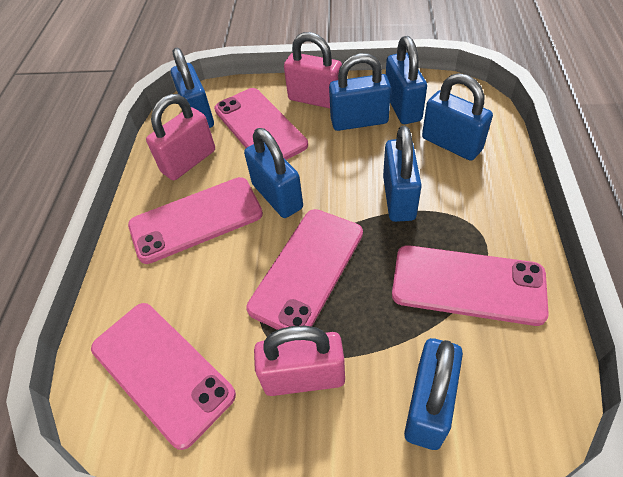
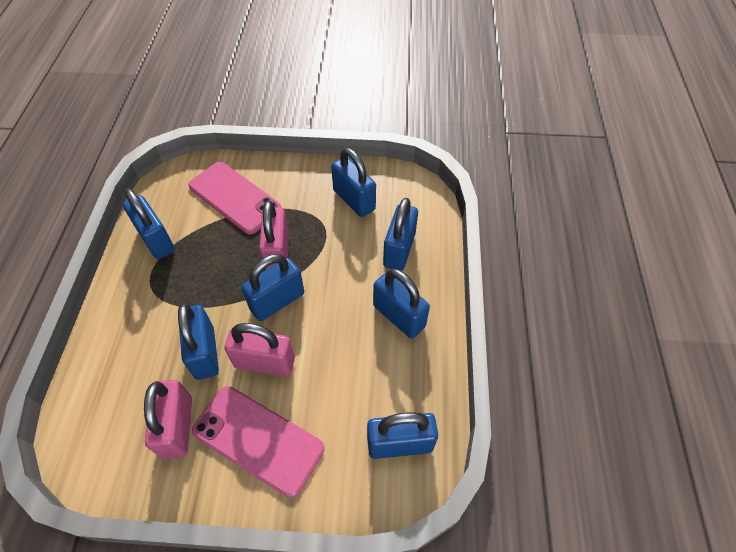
pink phone: 5 -> 2

